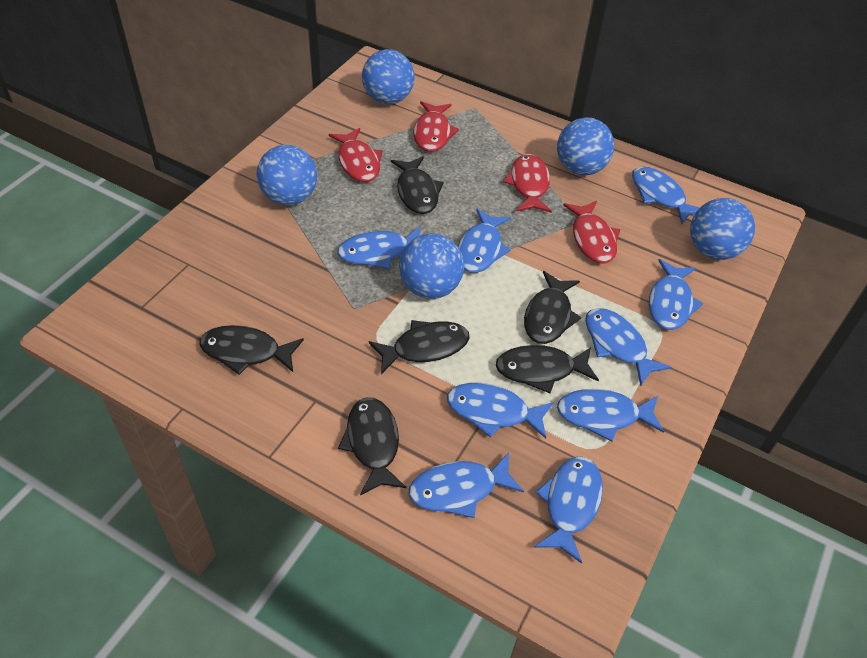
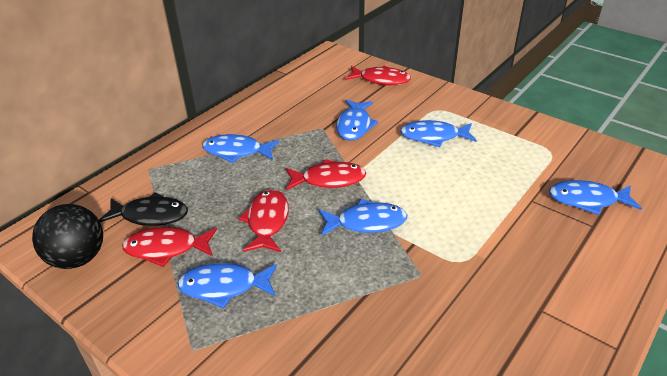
black ball: 0 -> 1
black fish: 6 -> 1
blue ball: 5 -> 0
blue fish: 9 -> 6

